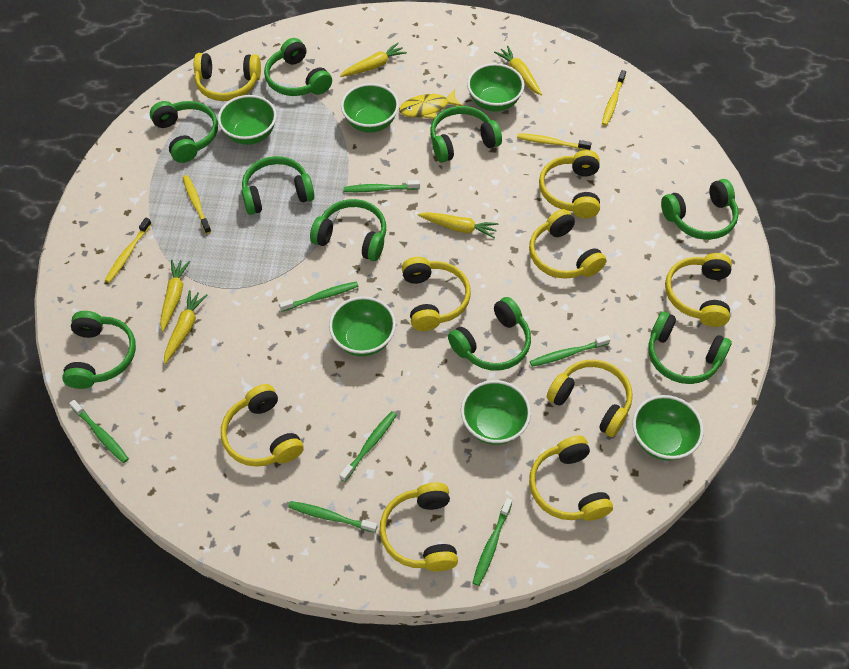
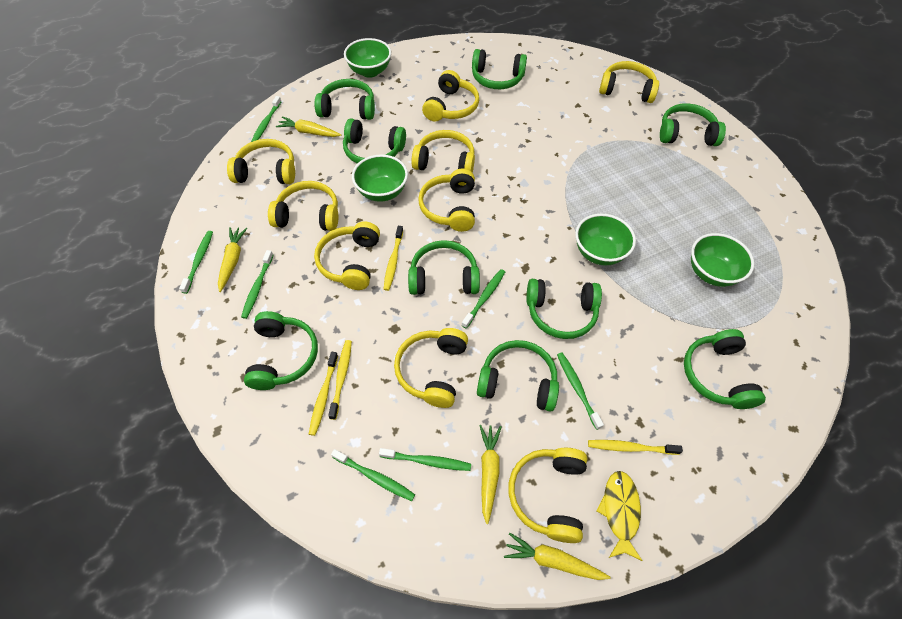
green bowl: 6 -> 4
yellow carrot: 5 -> 4

